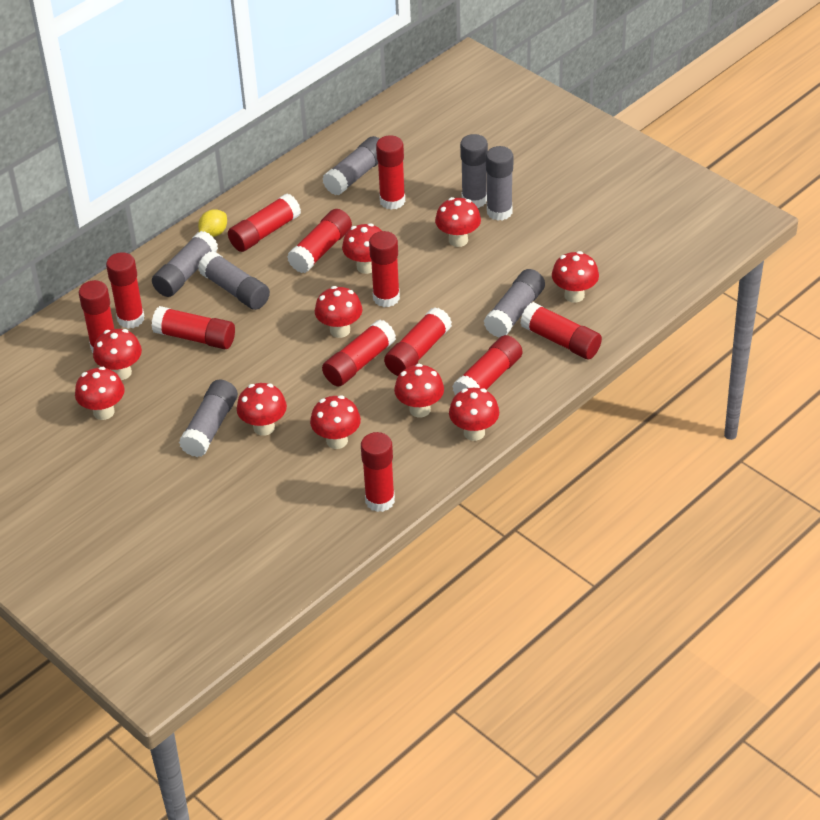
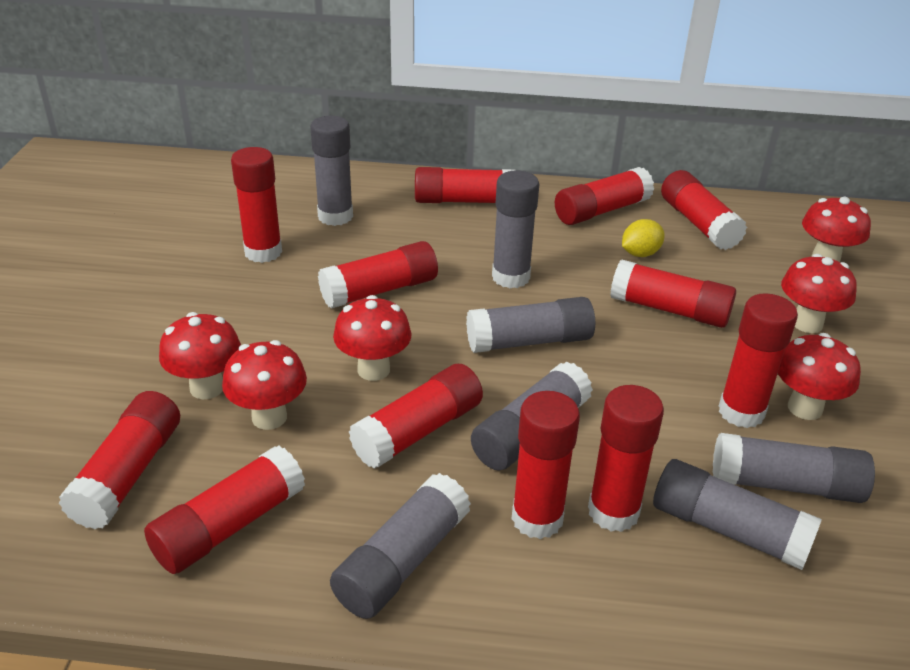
red mushroom: 10 -> 6

